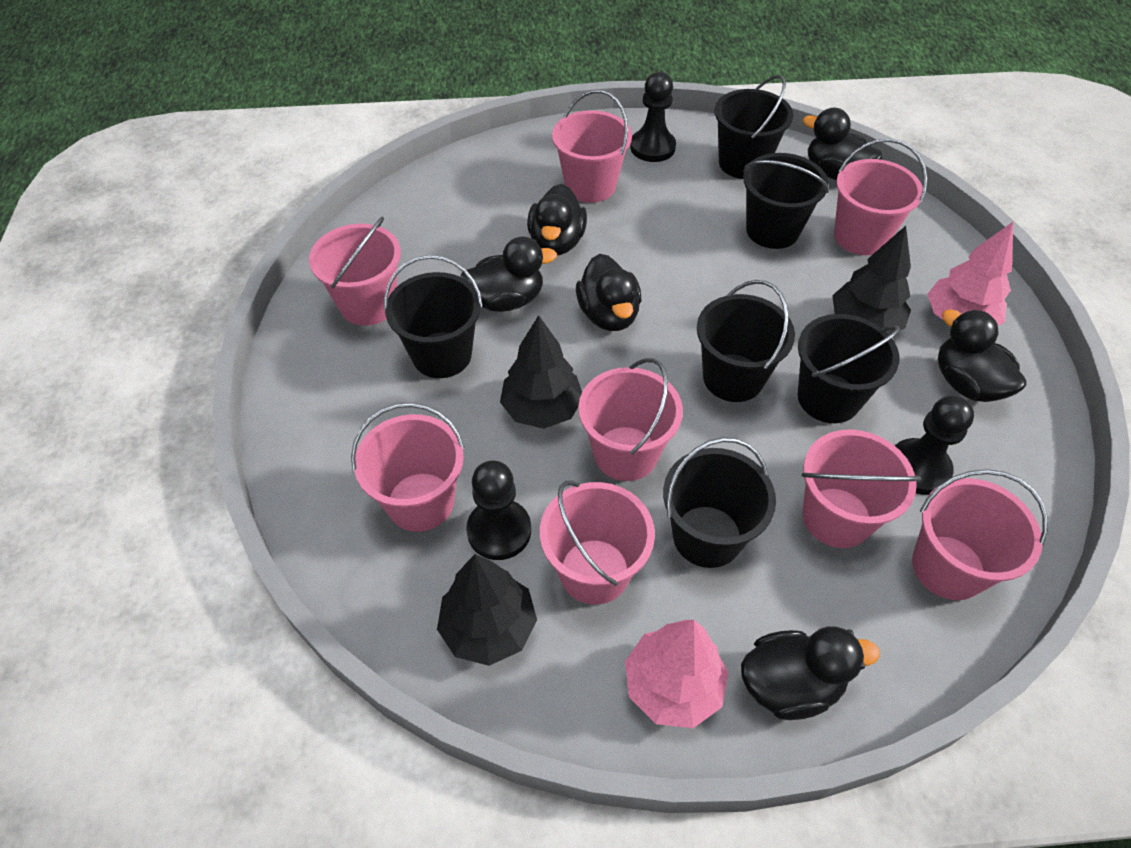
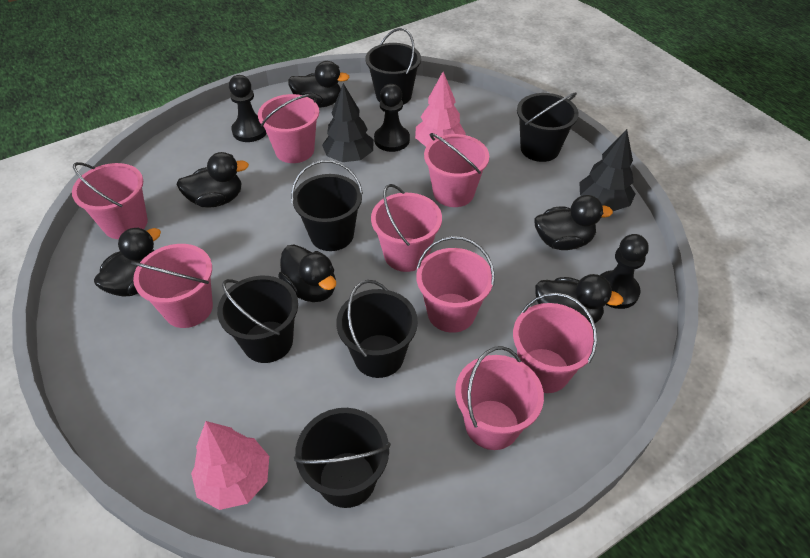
black tree: 3 -> 2

